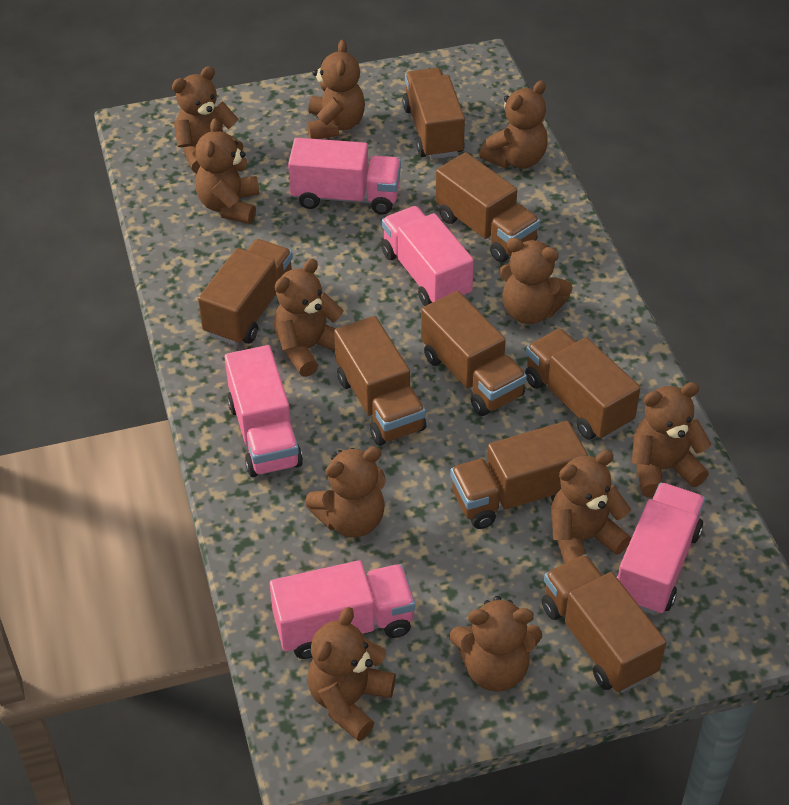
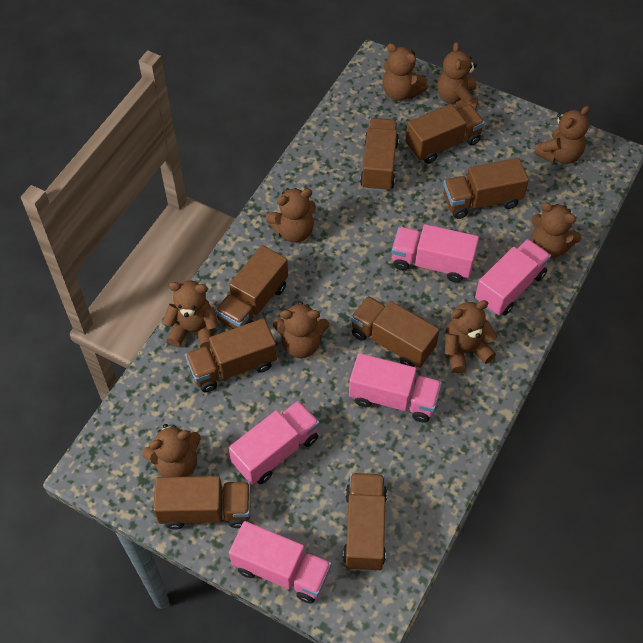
brown teddy bear: 11 -> 9

